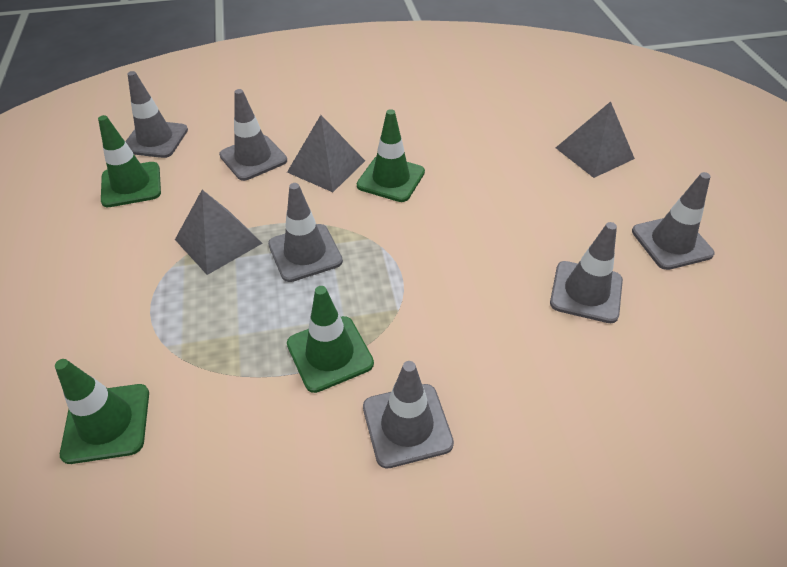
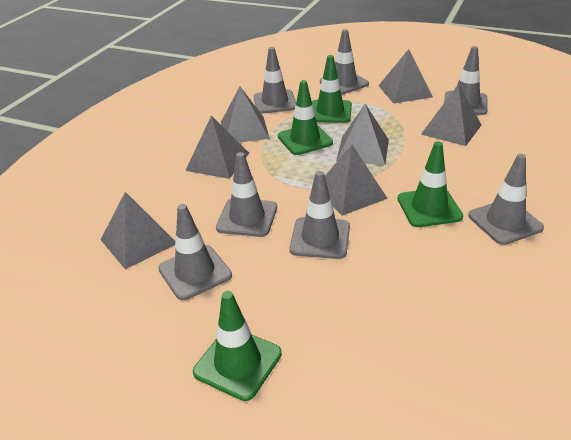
grey pyramid: 3 -> 7
grey traffic cone: 6 -> 7

